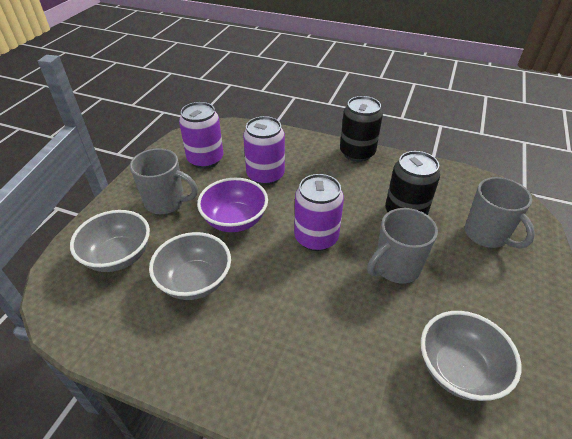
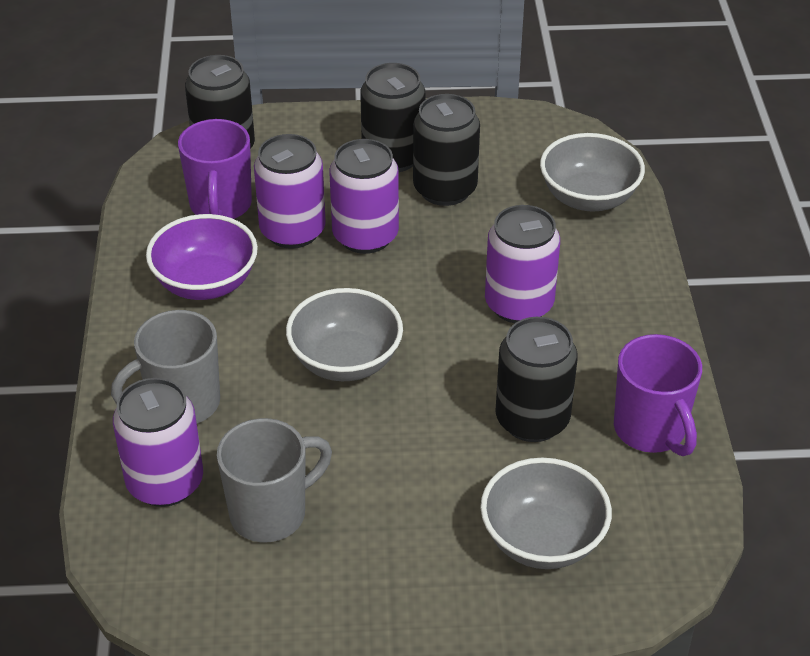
black can: 2 -> 4
grey mug: 3 -> 2
purple can: 3 -> 4
purple mug: 0 -> 2

